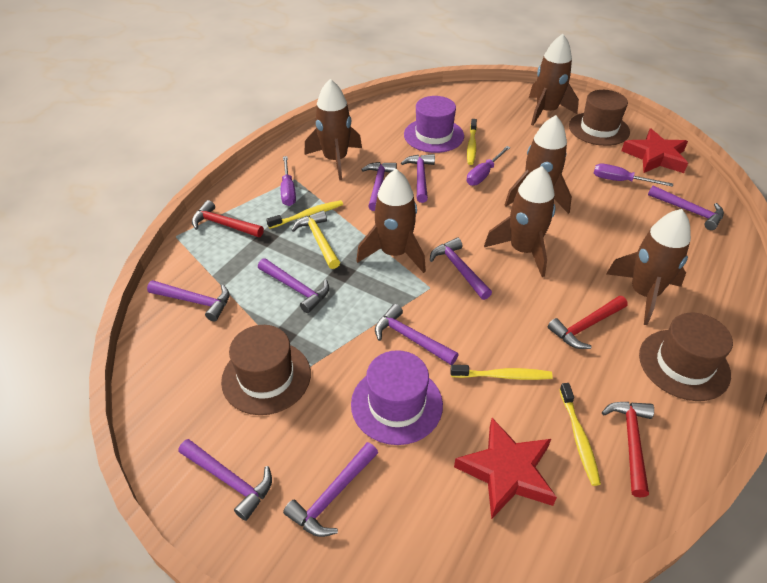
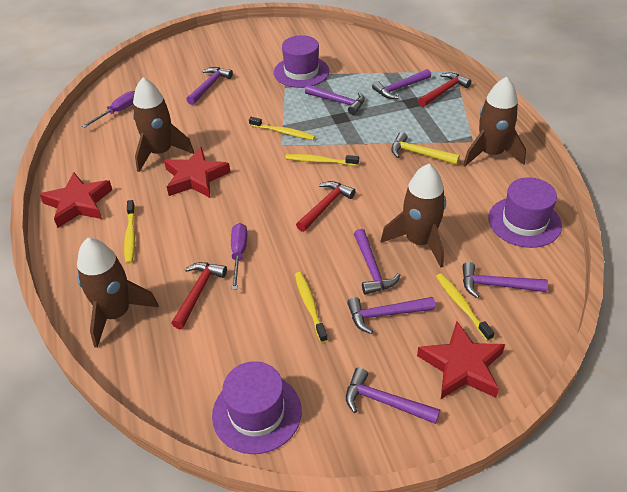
brown hat: 3 -> 0
brown rocket: 6 -> 4
purple hammer: 9 -> 7
purple hat: 2 -> 3
purple screwdriver: 3 -> 2
red star: 2 -> 3
yellow toothbrush: 4 -> 5

